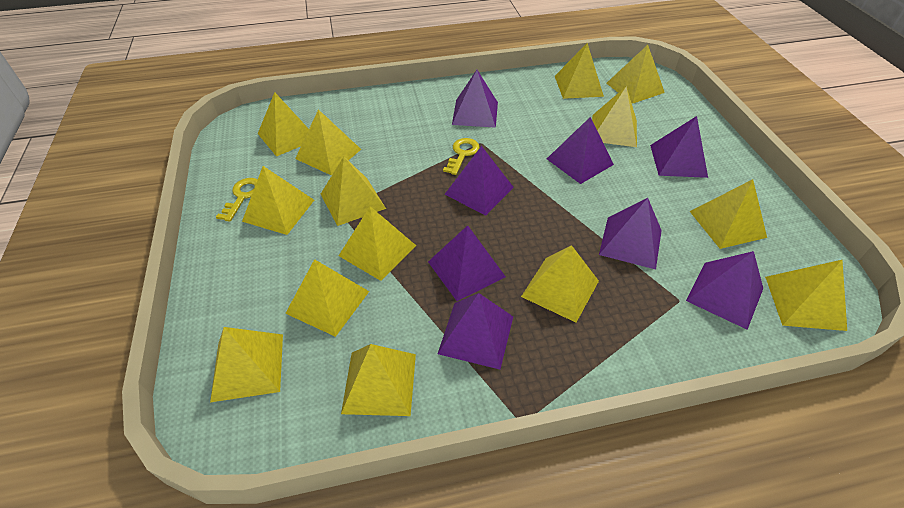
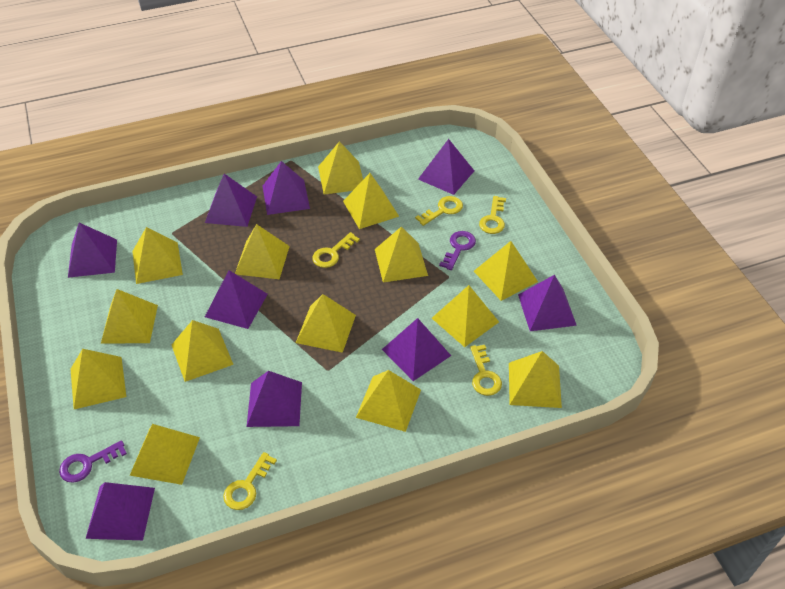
purple key: 0 -> 2
purple pyramid: 8 -> 9
yellow key: 2 -> 5

